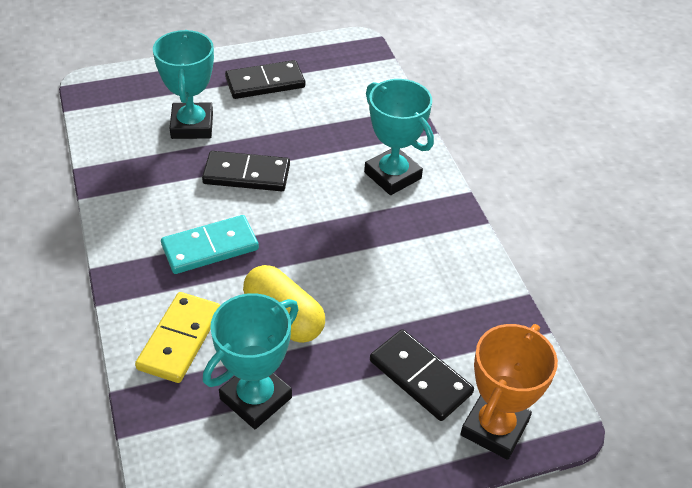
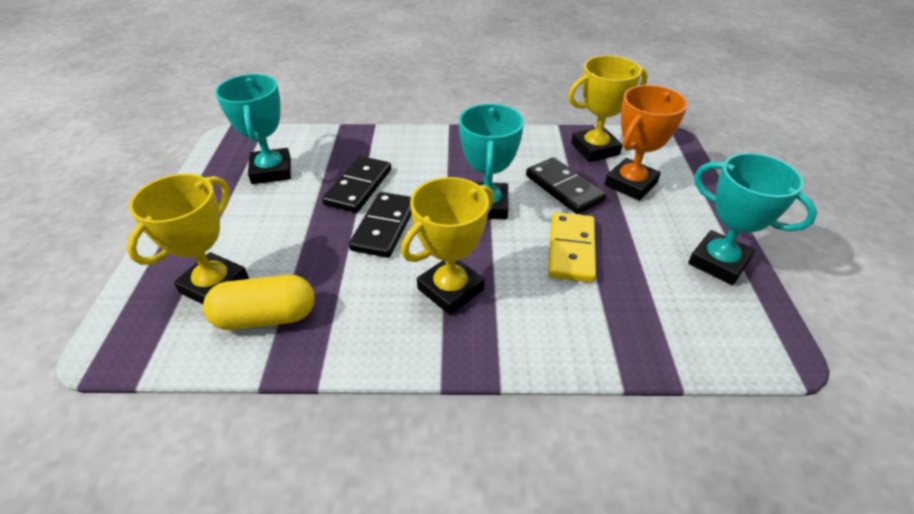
turquoise domino: 1 -> 0
yellow trophy: 0 -> 3

